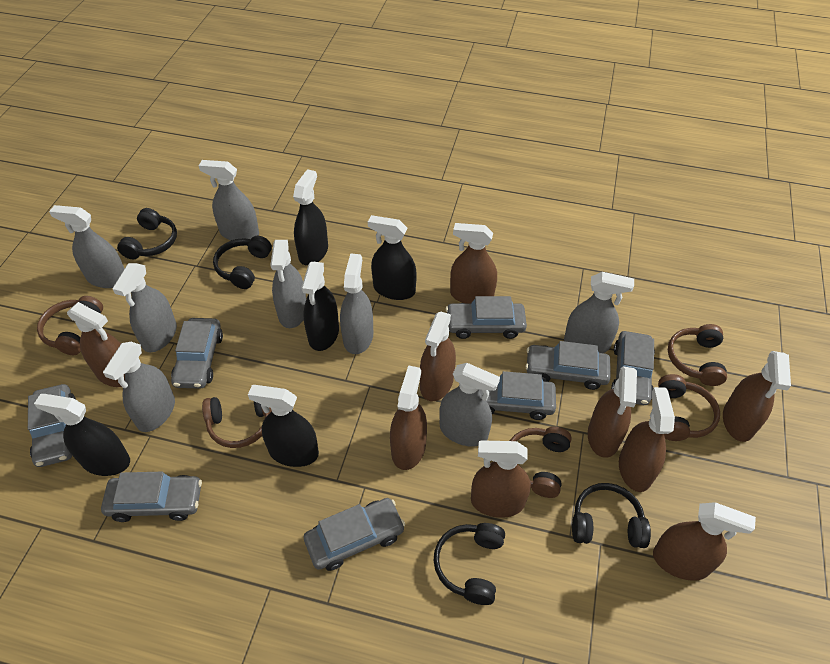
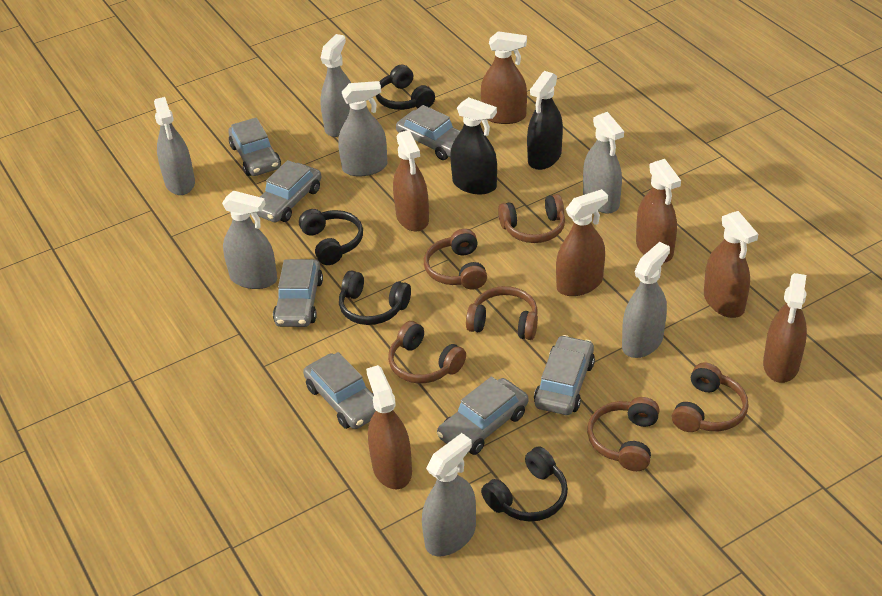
black spray bottle: 5 -> 2
brown headphones: 5 -> 6
brown spray bottle: 9 -> 7
grey car: 8 -> 7
grey spray bottle: 8 -> 7

